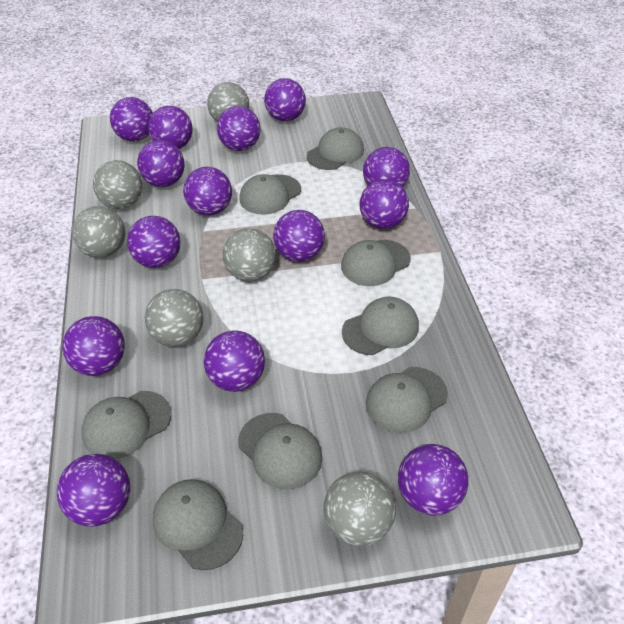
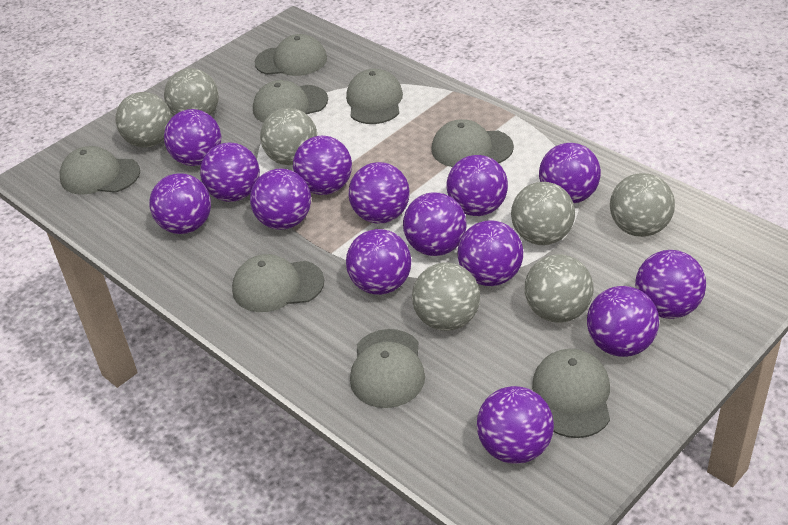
grey ball: 6 -> 7

